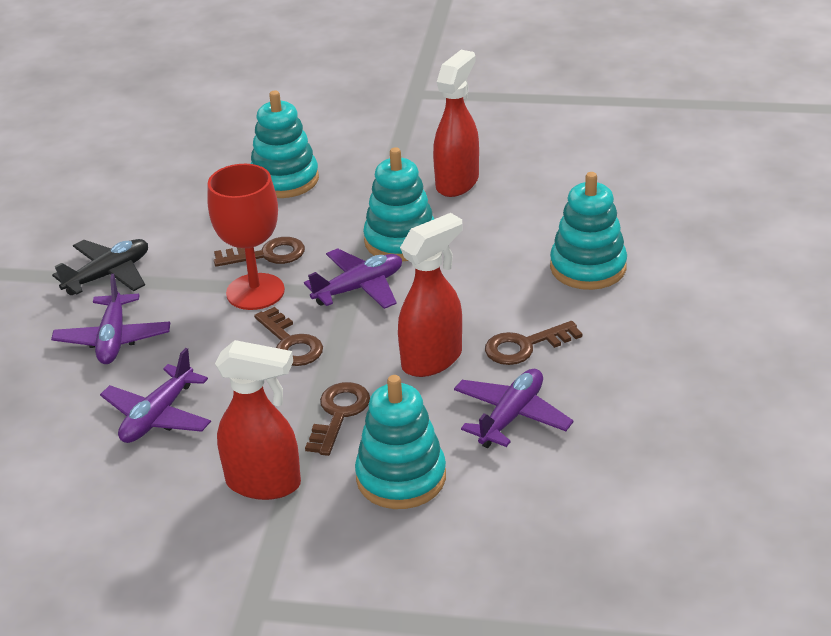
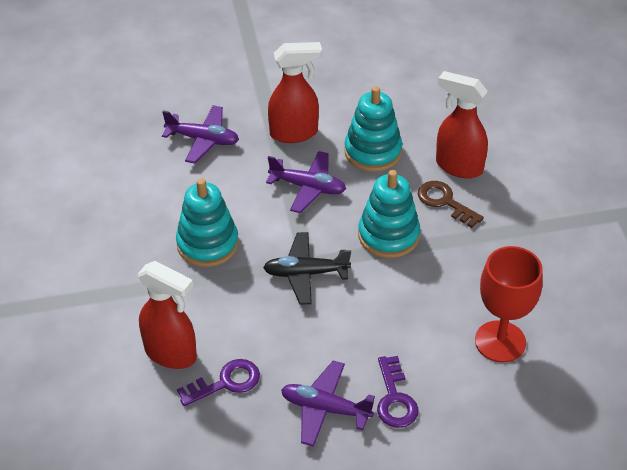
brown key: 4 -> 1
purple key: 0 -> 2
purple plane: 4 -> 3
turquoise stacking toy: 4 -> 3

